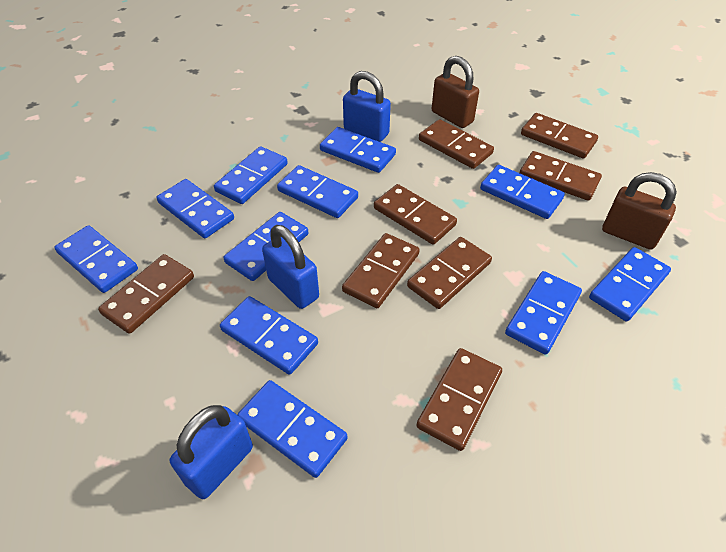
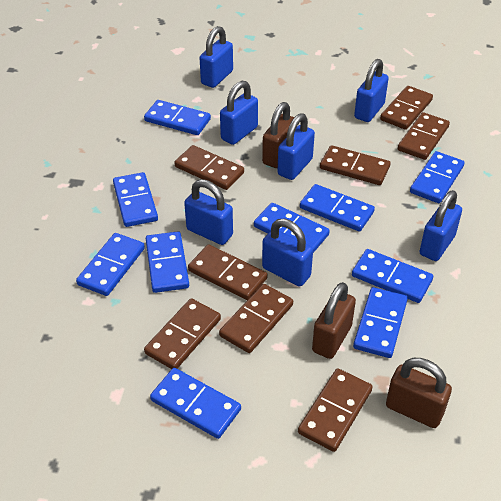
blue domino: 11 -> 10
blue padlock: 3 -> 7
brown padlock: 2 -> 3

